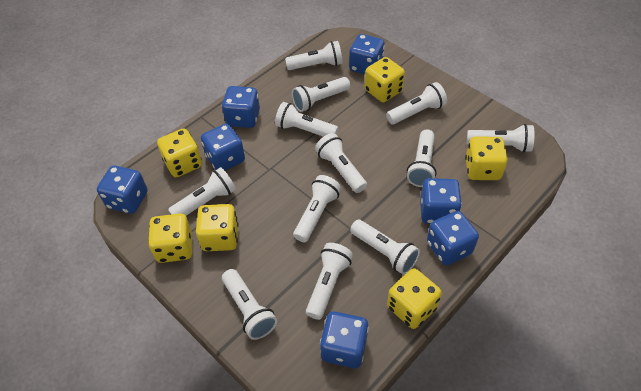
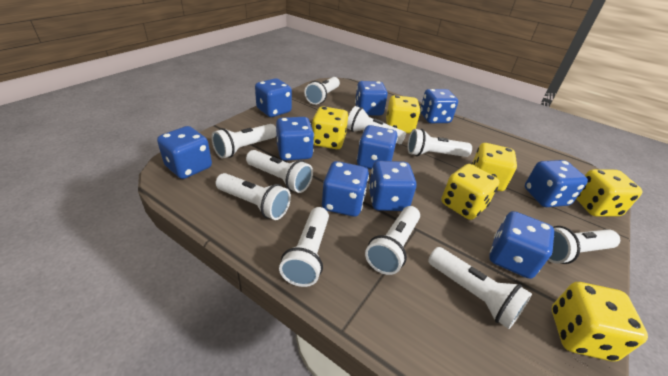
blue dice: 7 -> 10
white flashlight: 12 -> 10

